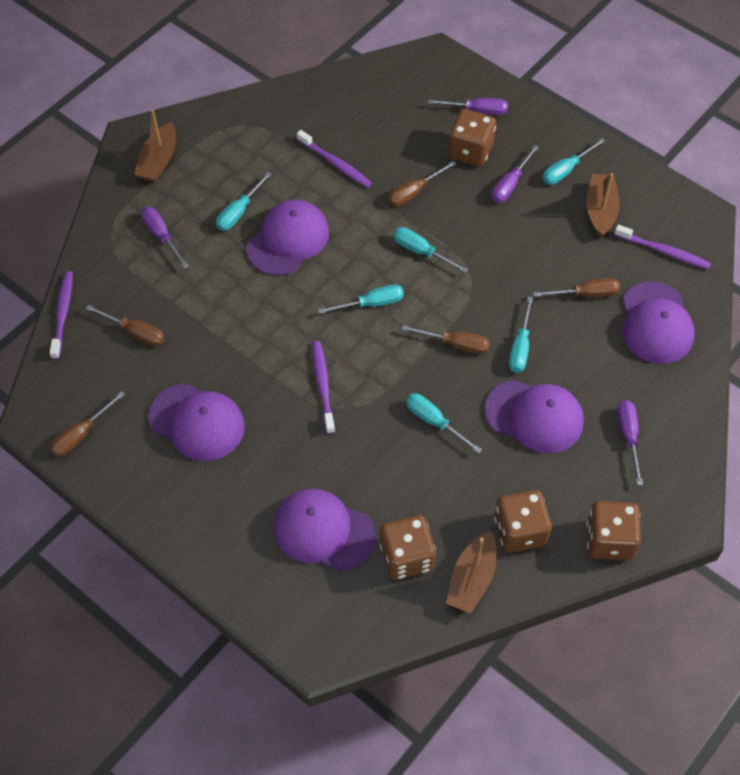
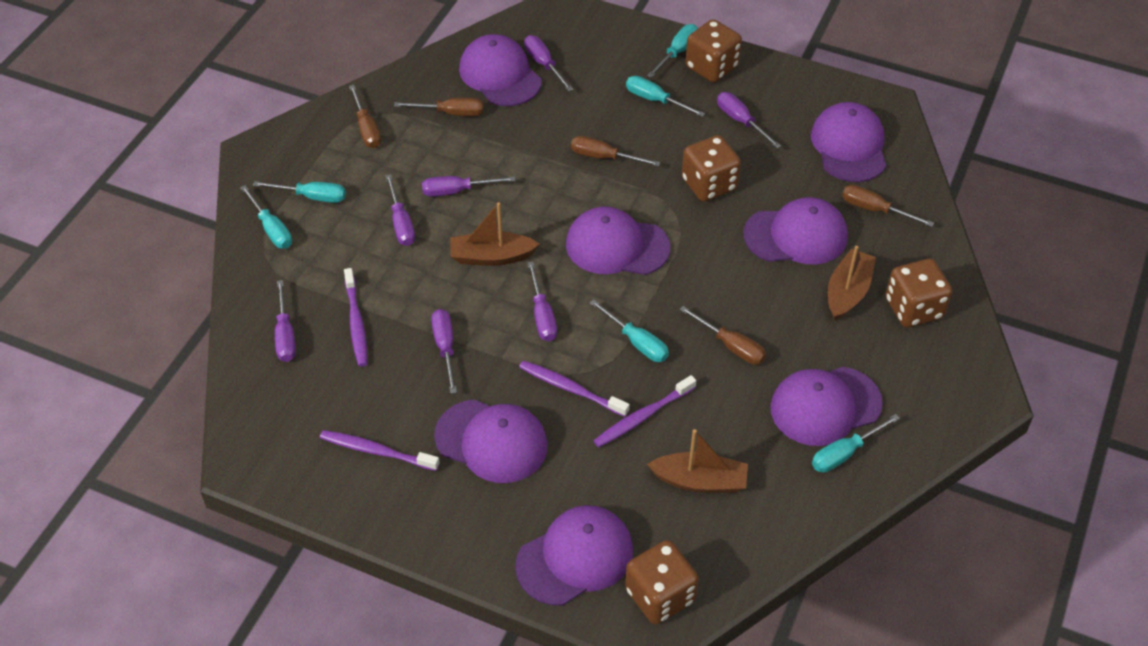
purple cap: 5 -> 7
purple screwdriver: 4 -> 7

